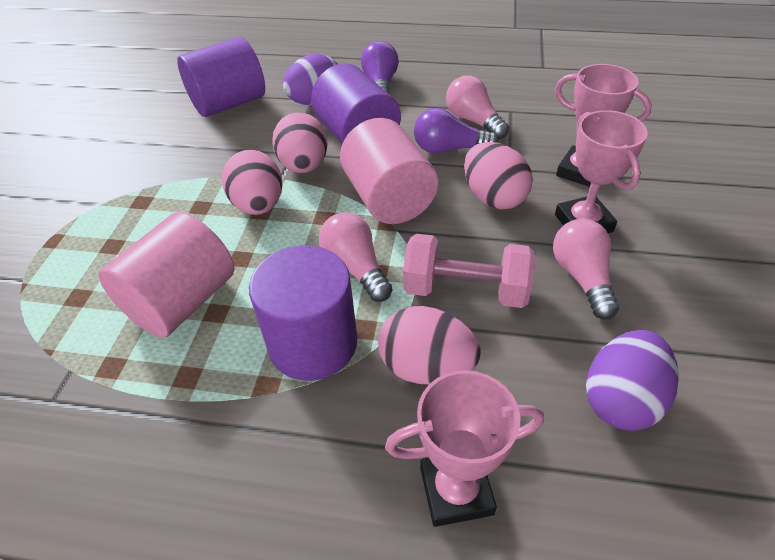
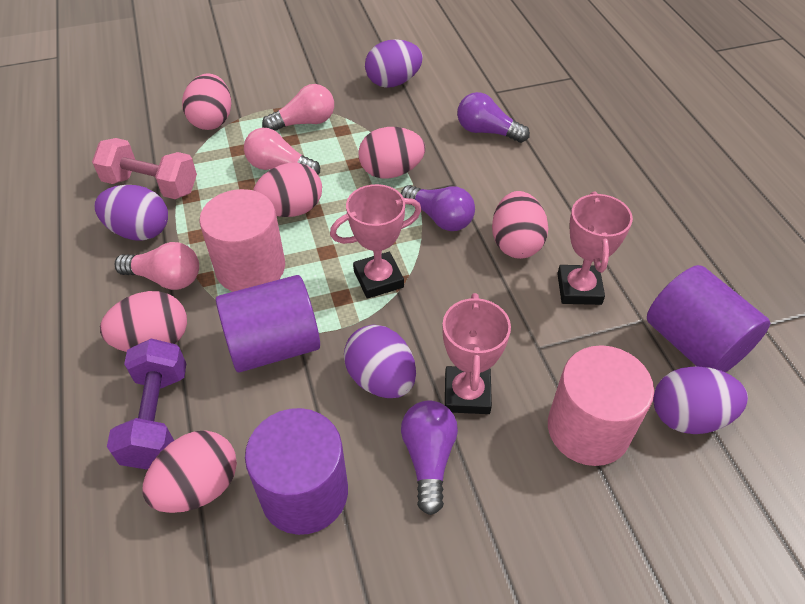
pink egg: 4 -> 6
purple dumbbell: 0 -> 1
purple egg: 2 -> 4
purple light bulb: 2 -> 3

